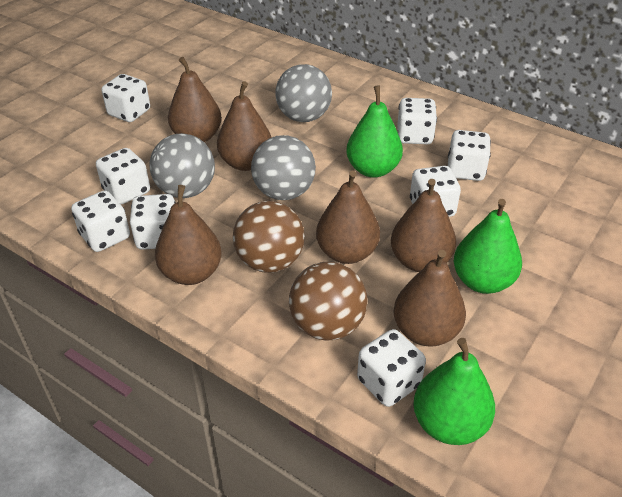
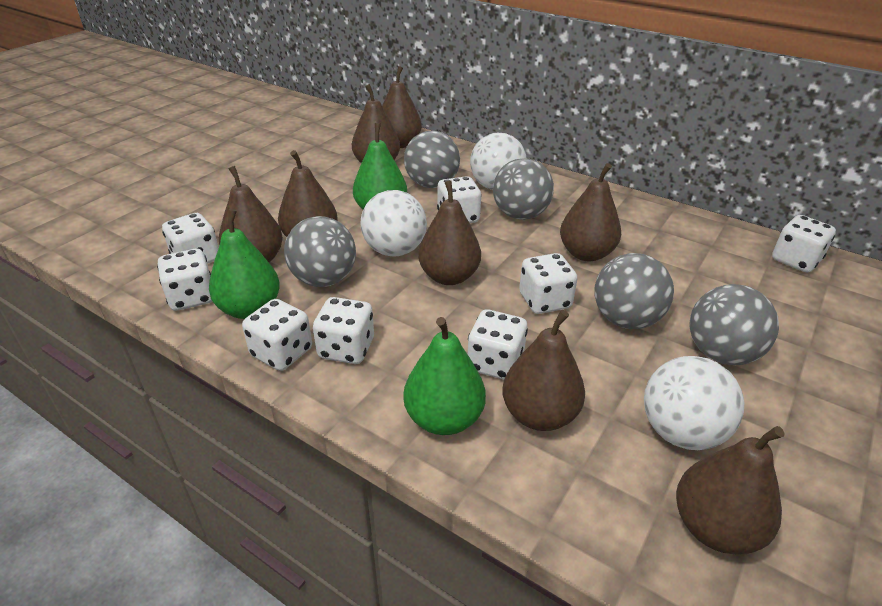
brown ball: 2 -> 0
brown pear: 6 -> 8
grey ball: 3 -> 5
white ball: 0 -> 3

